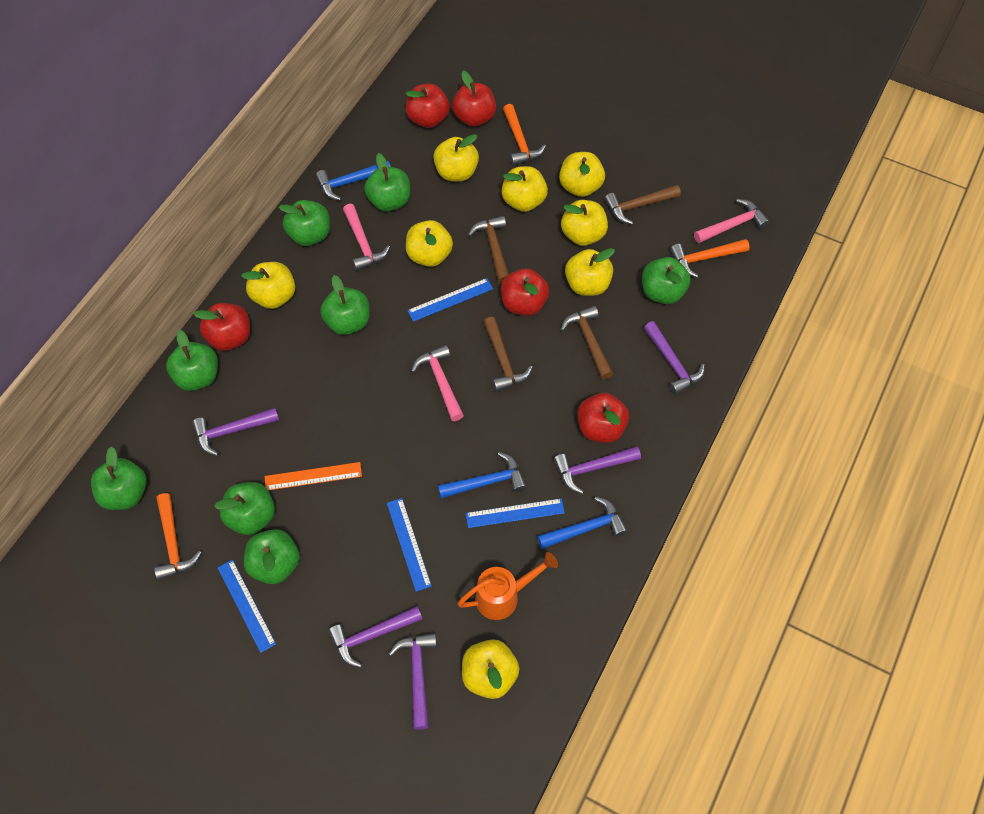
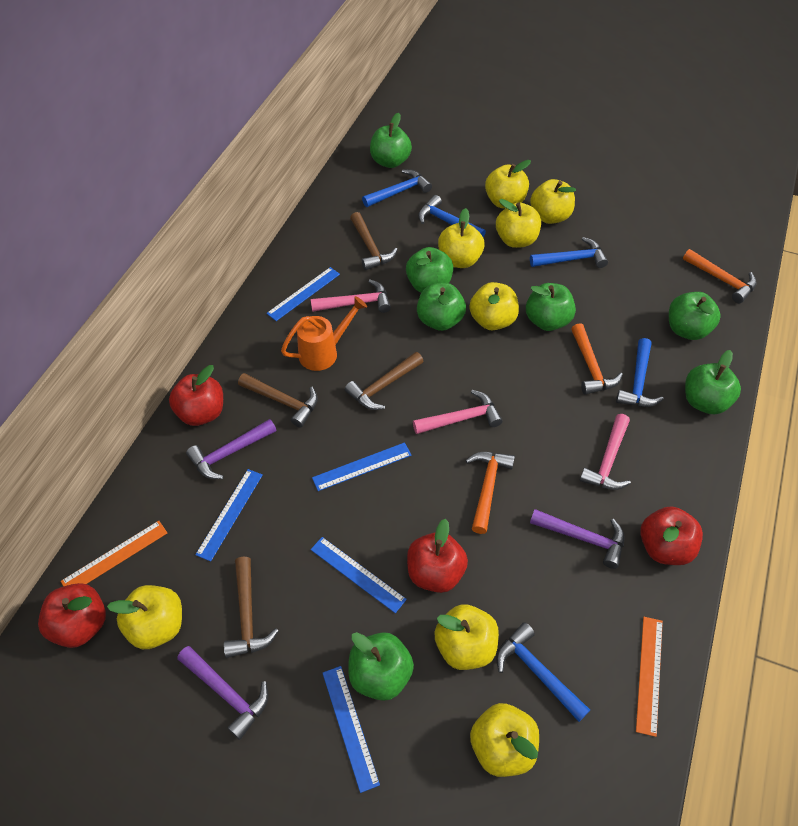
blue hammer: 3 -> 5
blue ruler: 4 -> 5
green apple: 8 -> 7
orange ruler: 1 -> 2
purple hammer: 5 -> 3
red apple: 5 -> 4

